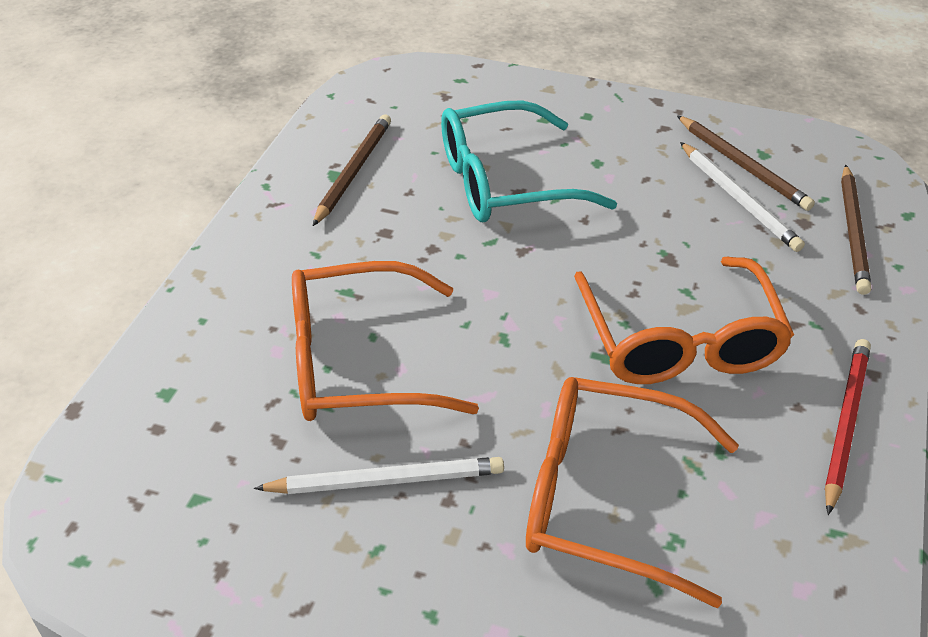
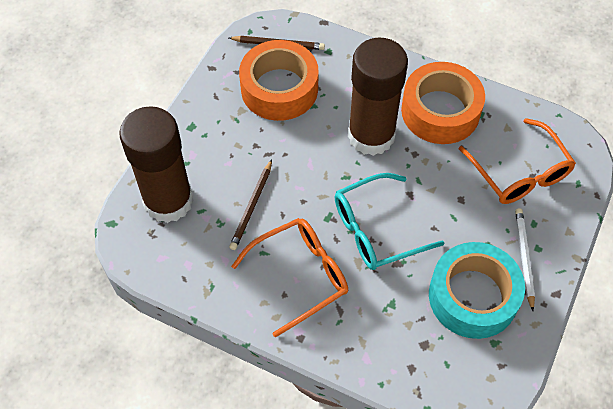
brown glue stick: 0 -> 2
brown pencil: 3 -> 2
orange glasses: 3 -> 2
orange tape: 0 -> 2
red pencil: 1 -> 0
turquoise tape: 0 -> 1
white pencil: 2 -> 1

